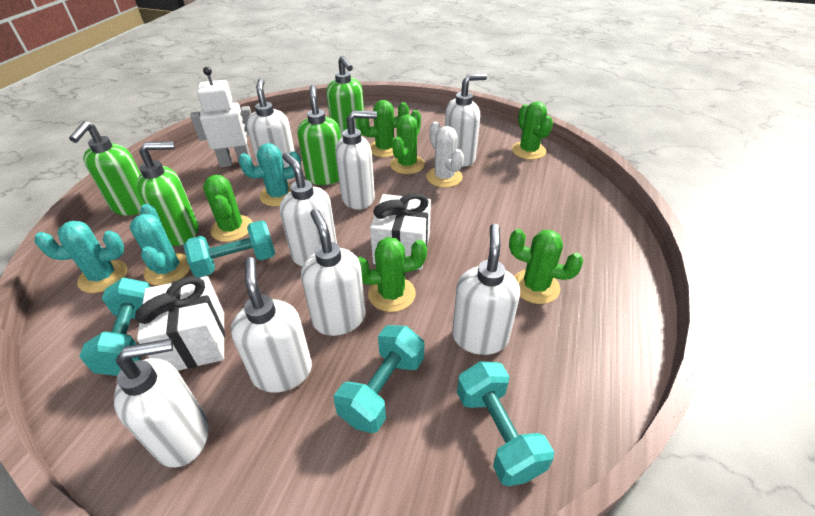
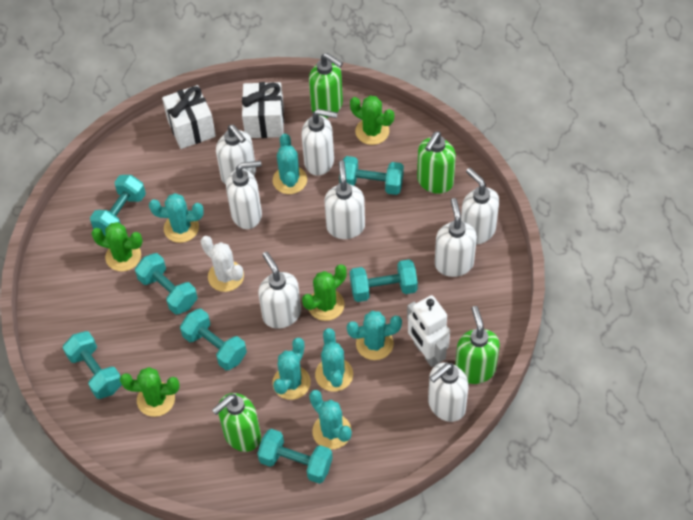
green cactus: 6 -> 4
turquoise cactus: 3 -> 6
turquoise dumbbell: 4 -> 7

